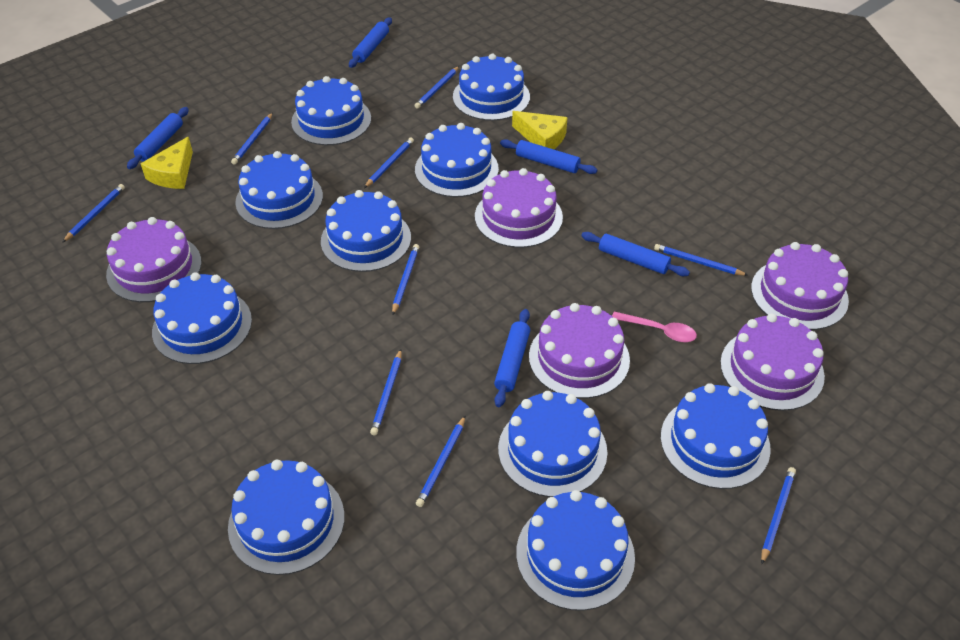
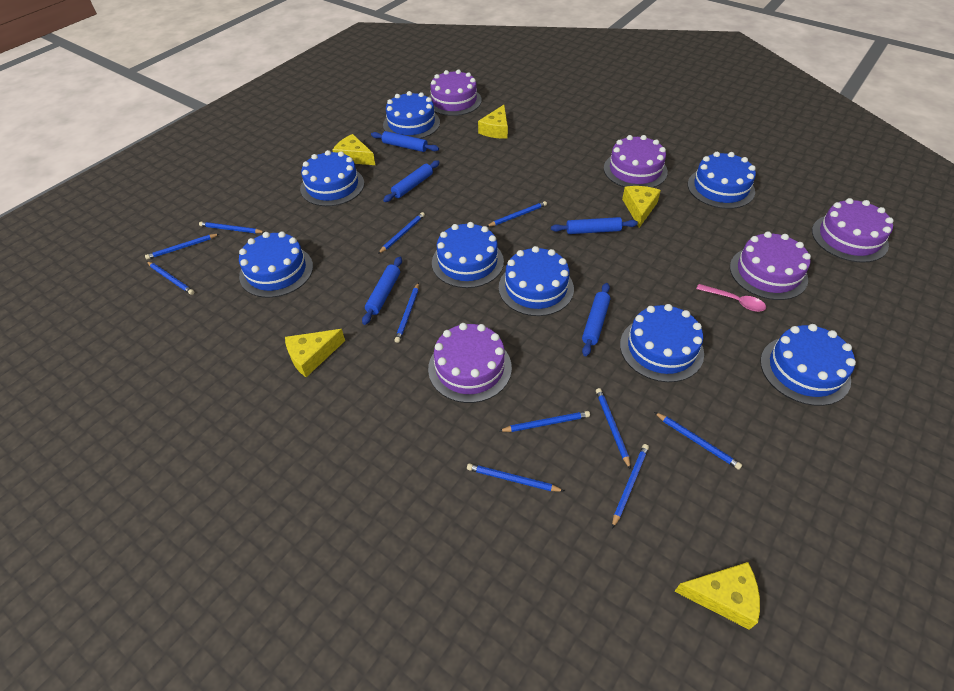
blue cake: 10 -> 8
blue pencil: 9 -> 11
yellow cheese: 2 -> 5

